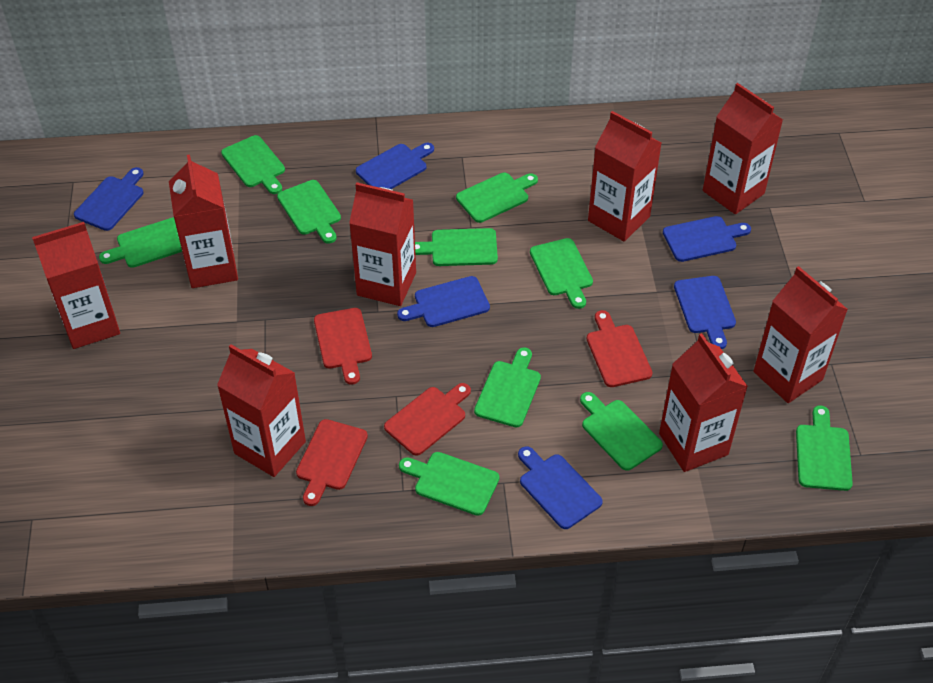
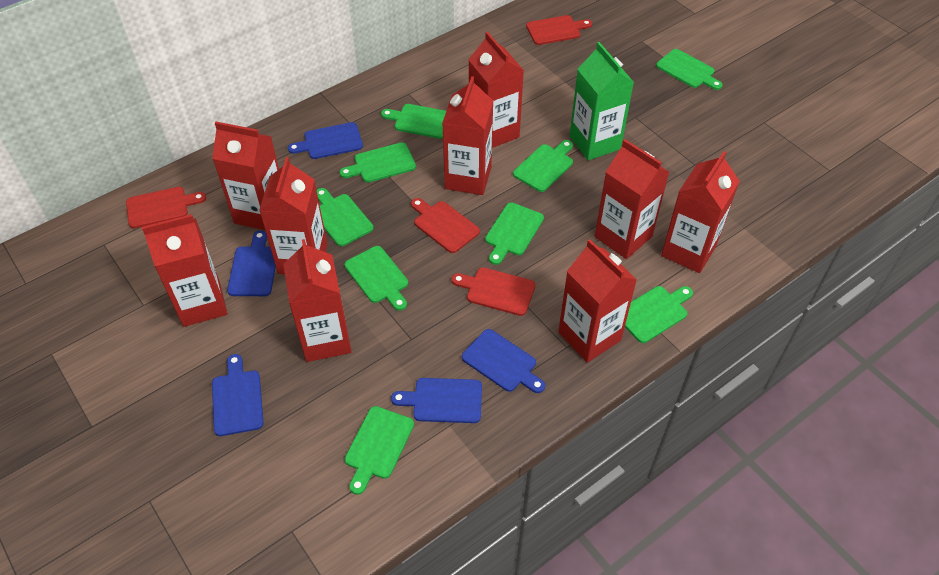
blue cutting board: 6 -> 5
green carton: 0 -> 1
green cutting board: 10 -> 9
red carton: 8 -> 9

